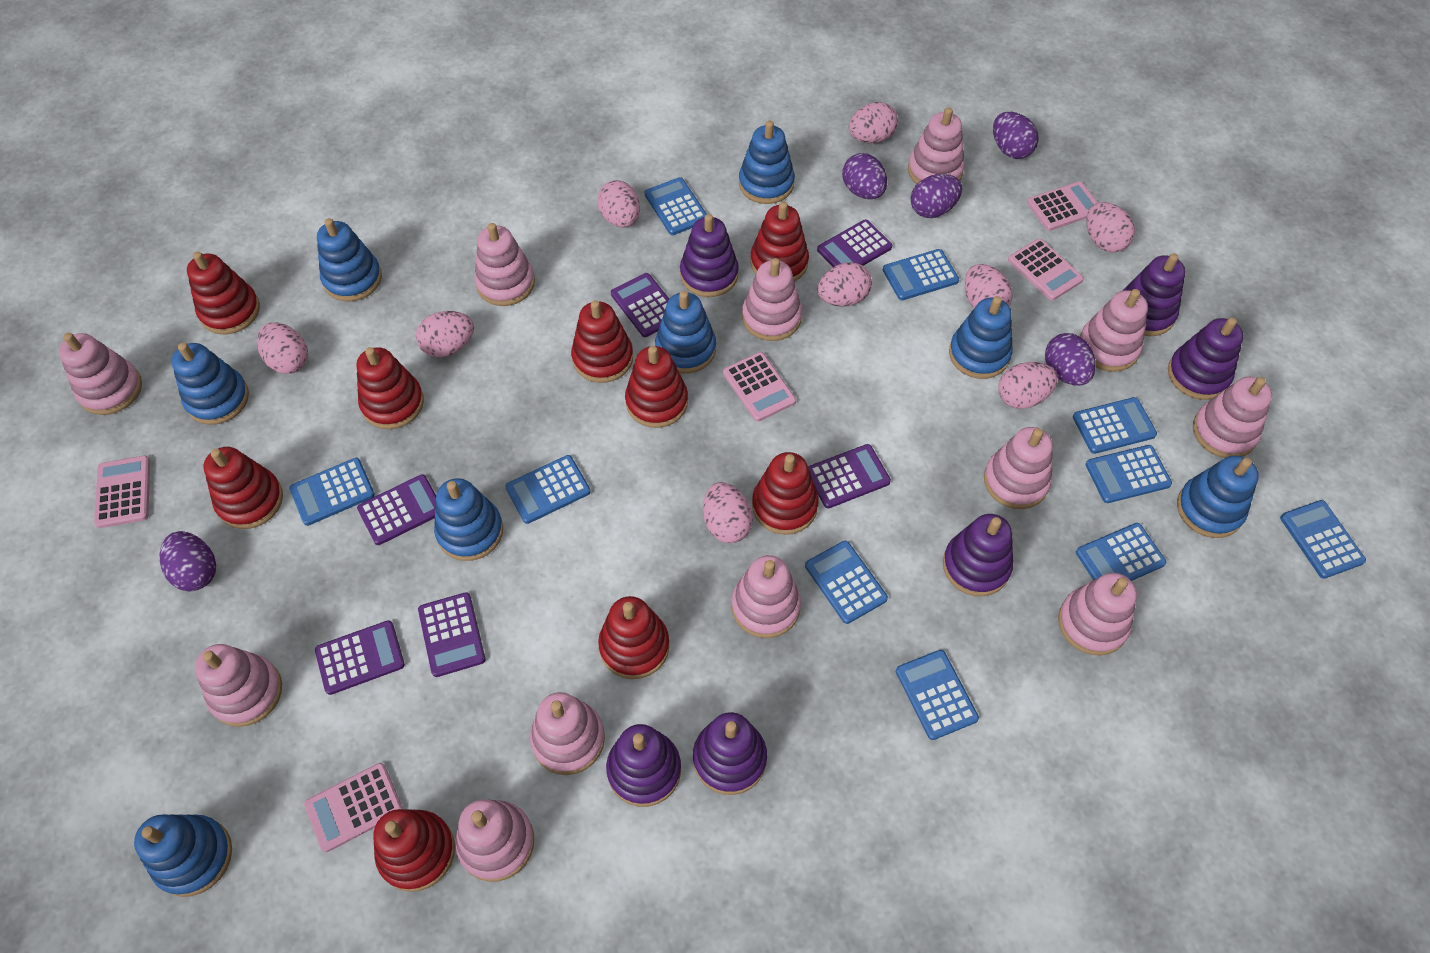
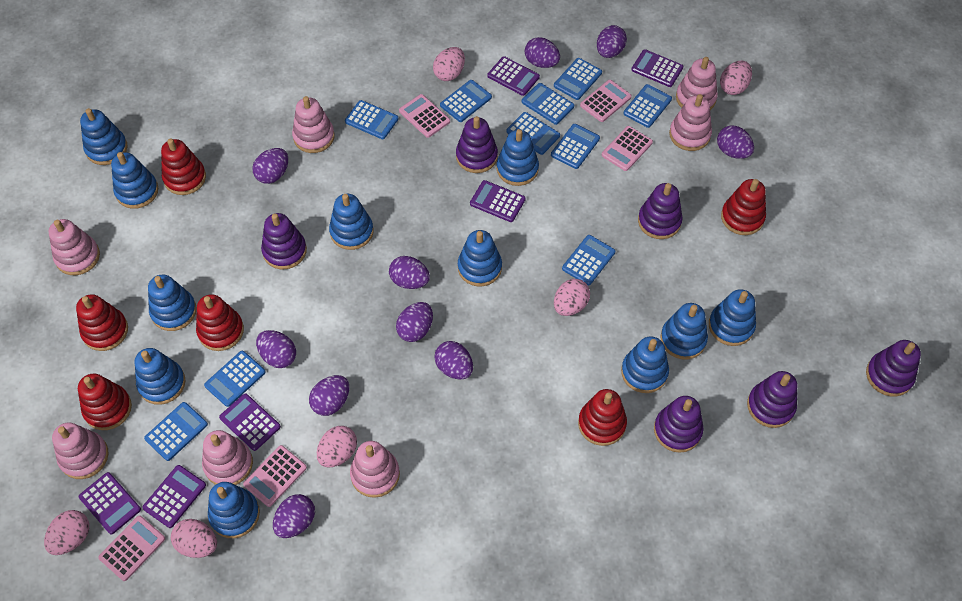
blue stacking toy: 8 -> 11
pink egg: 9 -> 6
pink stacking toy: 12 -> 7
purple egg: 5 -> 10
red stacking toy: 9 -> 6

